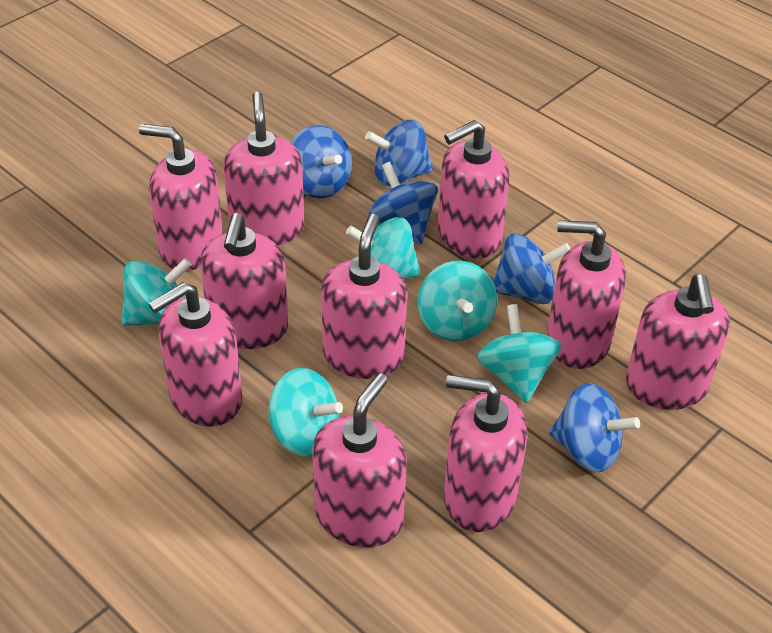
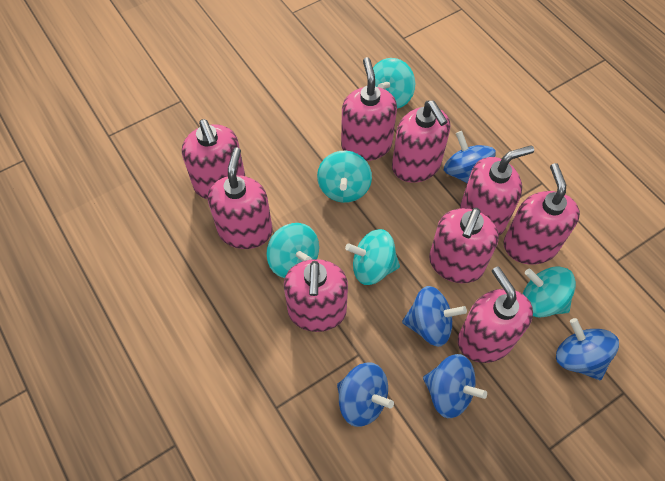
pink soap dispenser: 10 -> 9

